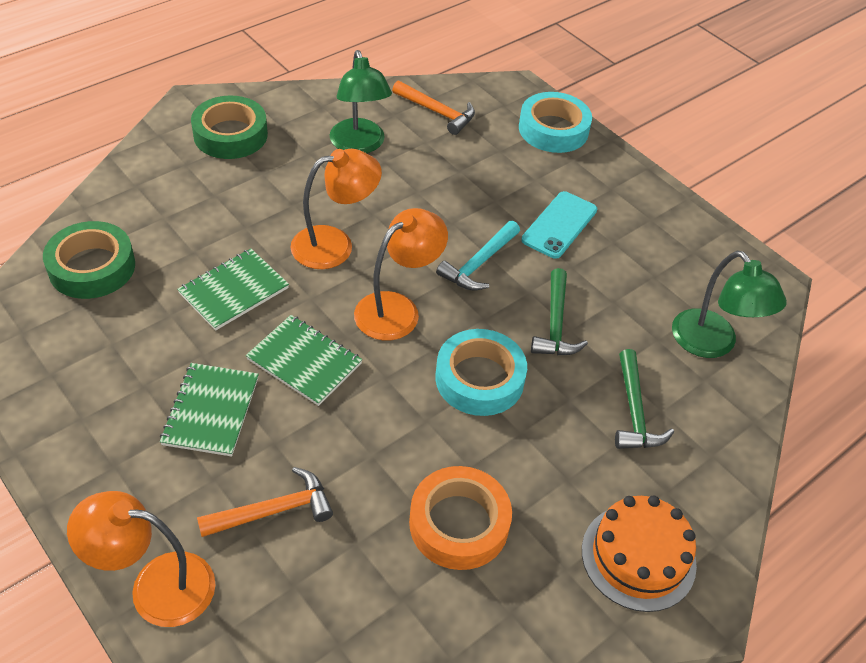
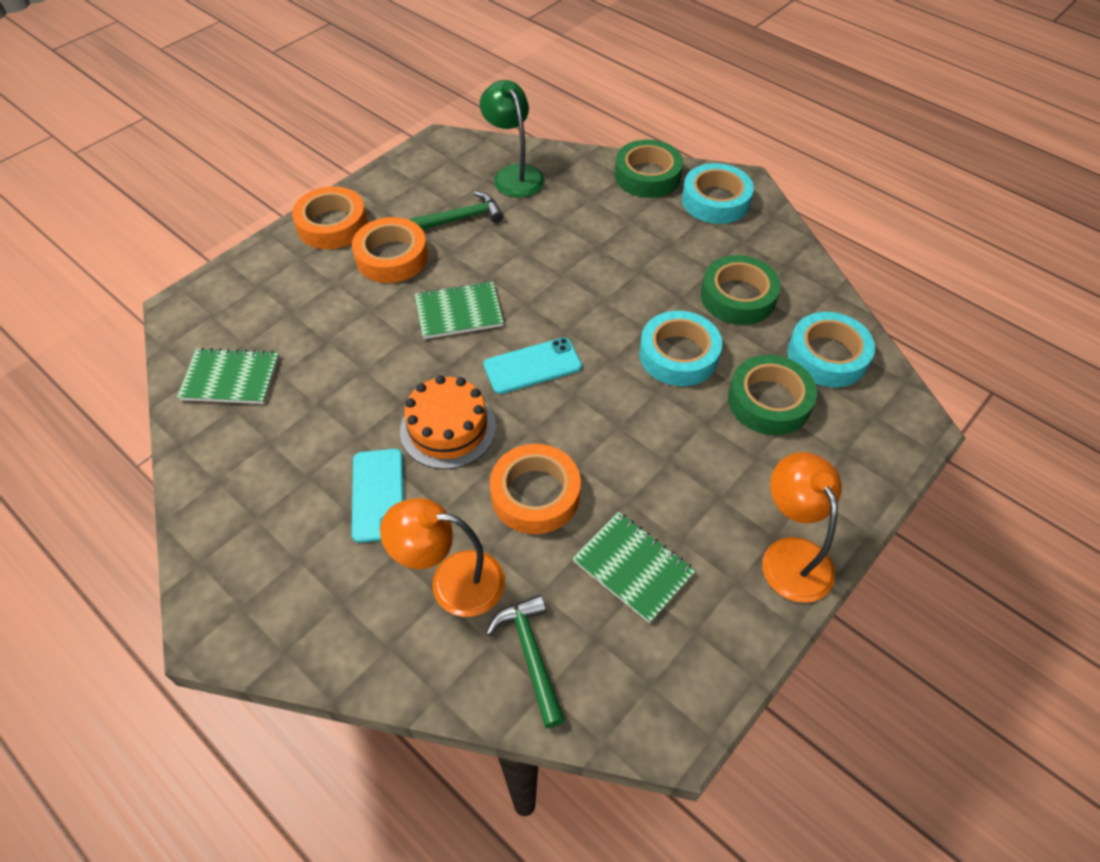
green lamp: 2 -> 1
green tape: 2 -> 3
orange hammer: 2 -> 0
orange lamp: 3 -> 2
orange tape: 1 -> 3
turquoise hammer: 1 -> 0
turquoise phone: 1 -> 2
turquoise tape: 2 -> 3

